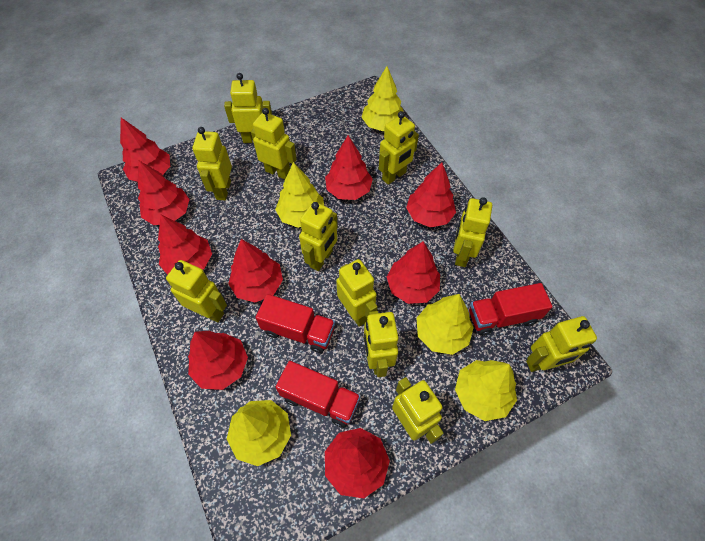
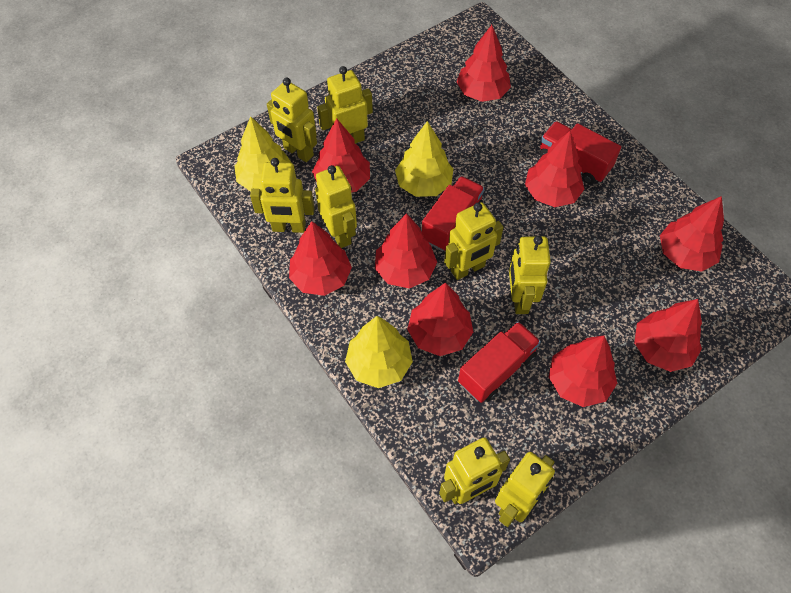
yellow robot: 11 -> 8
yellow tree: 5 -> 3

